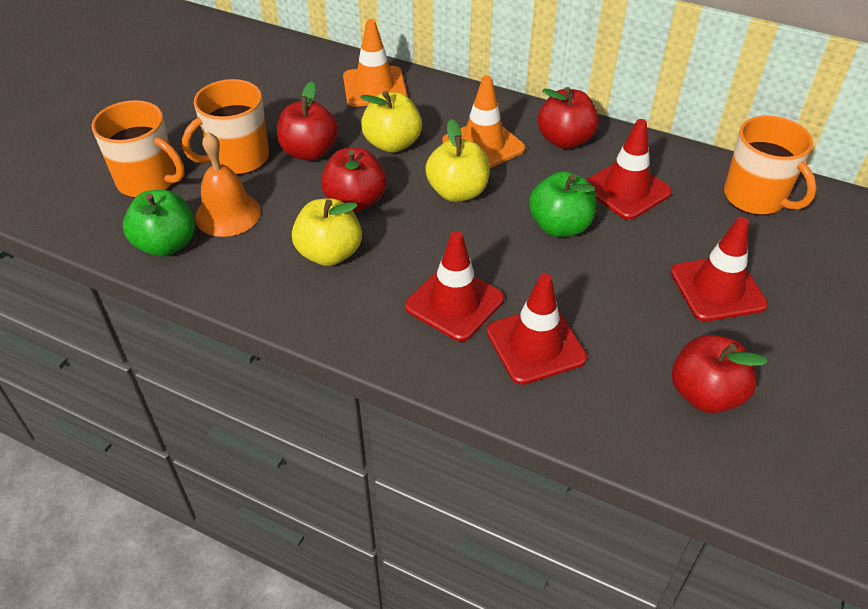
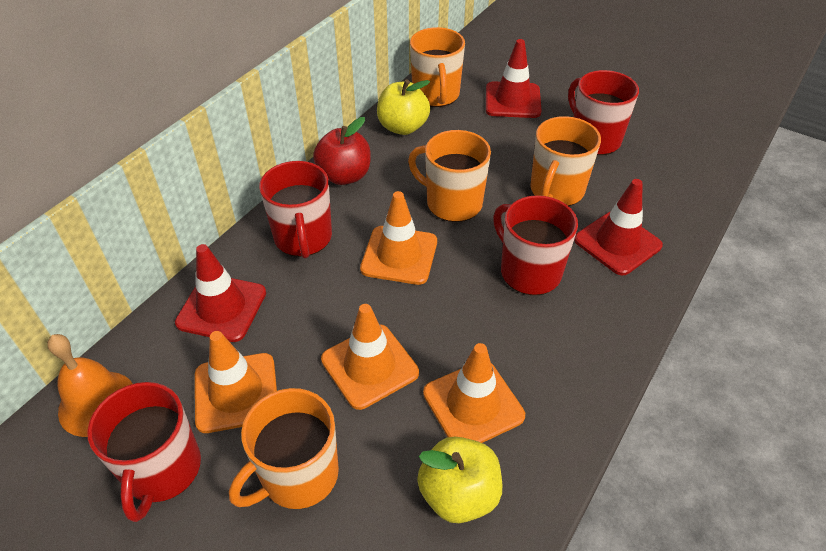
green apple: 2 -> 0
orange mug: 3 -> 4
orange traffic cone: 2 -> 4
red apple: 4 -> 1
red mug: 0 -> 4
red traffic cone: 4 -> 3
yellow apple: 3 -> 2

